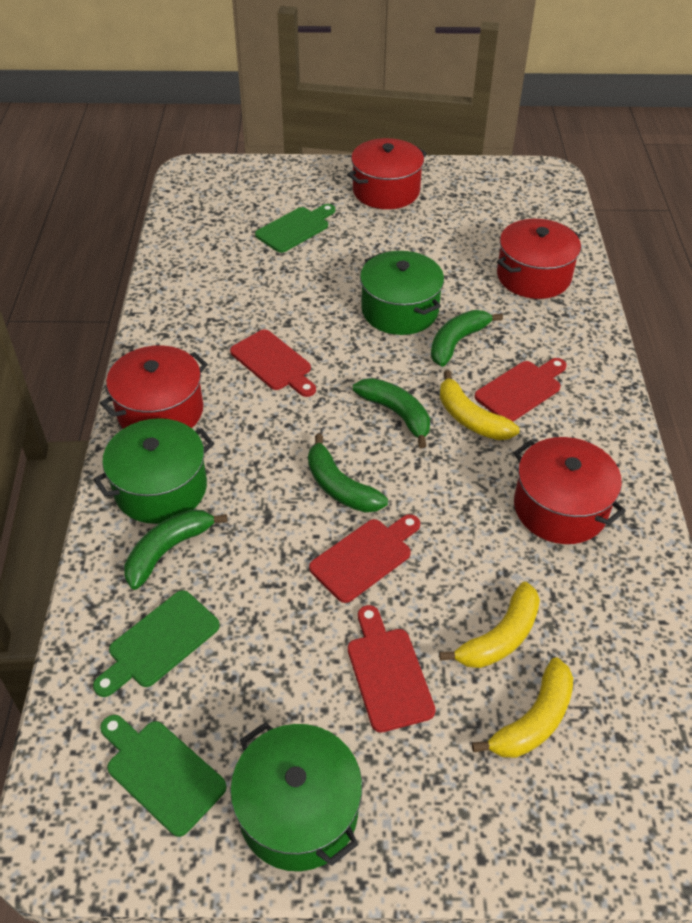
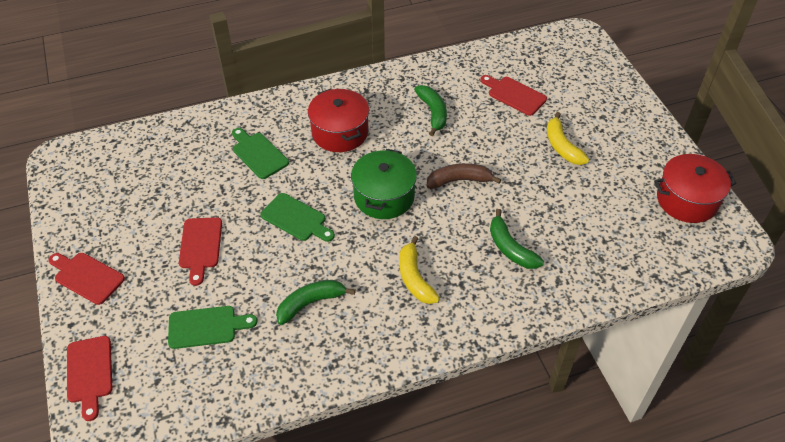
brown banana: 0 -> 1
green banana: 4 -> 3
green pot: 3 -> 1
red pot: 4 -> 2
yellow banana: 3 -> 2

